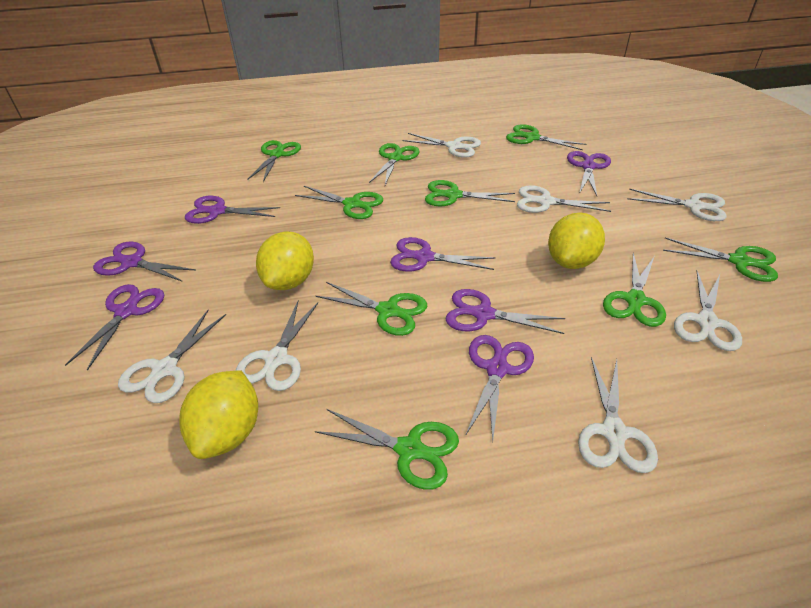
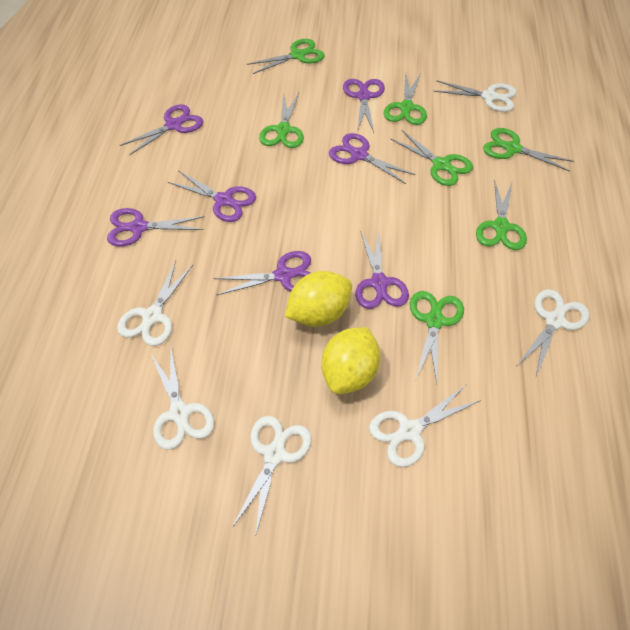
green scissors: 9 -> 7
white scissors: 7 -> 6
yellow lemon: 3 -> 2

